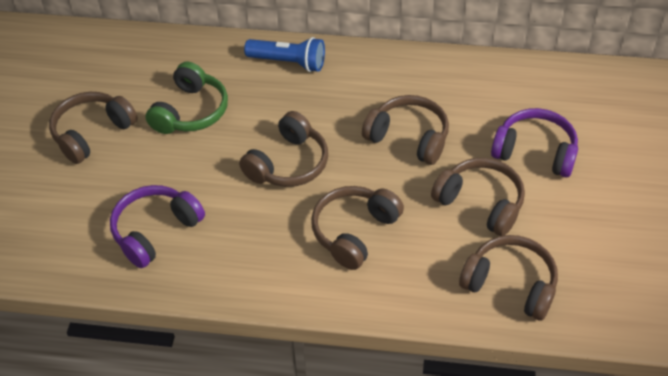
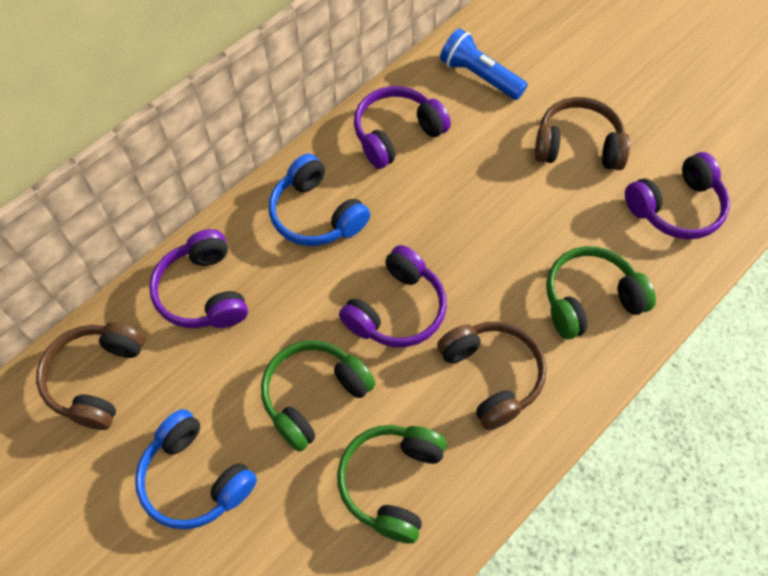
blue headphones: 0 -> 2
brown headphones: 6 -> 3
green headphones: 1 -> 3
purple headphones: 2 -> 4

